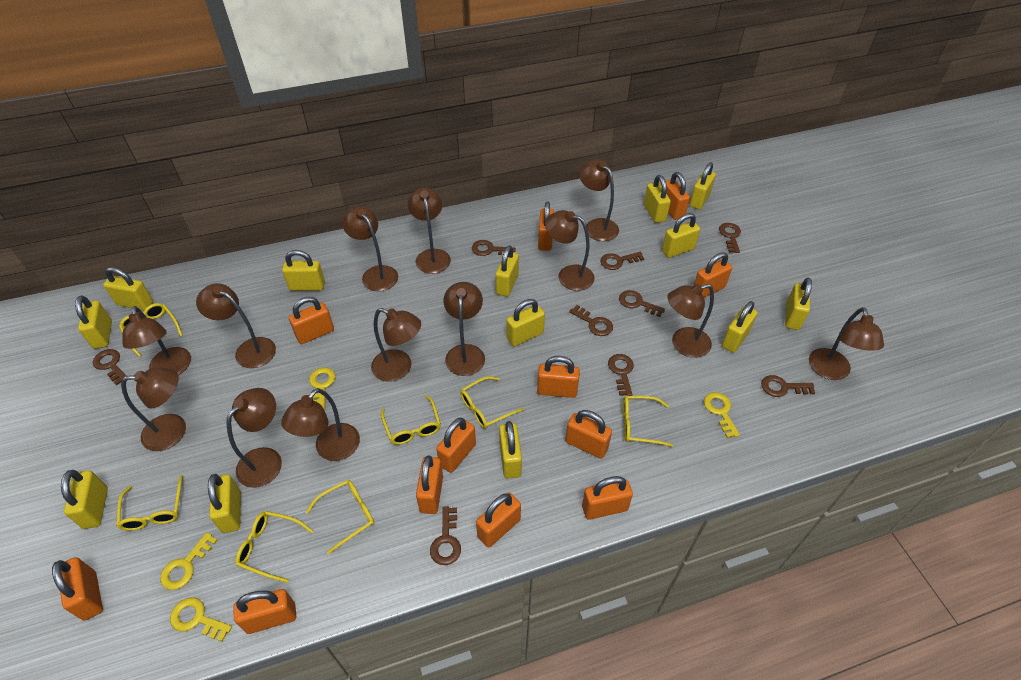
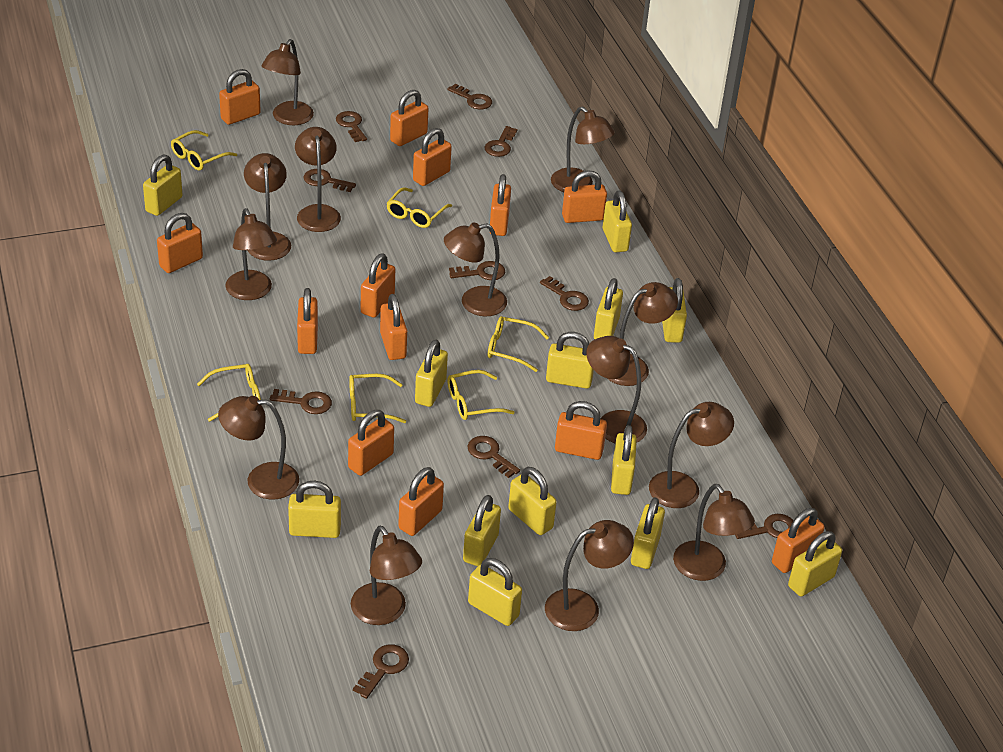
brown key: 9 -> 10
orange padlock: 12 -> 13
yellow glasses: 7 -> 6
yellow key: 4 -> 0

